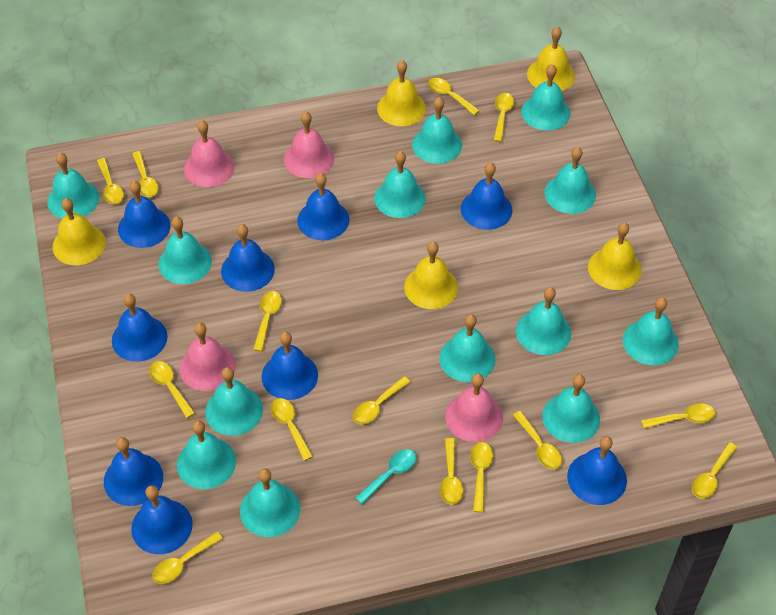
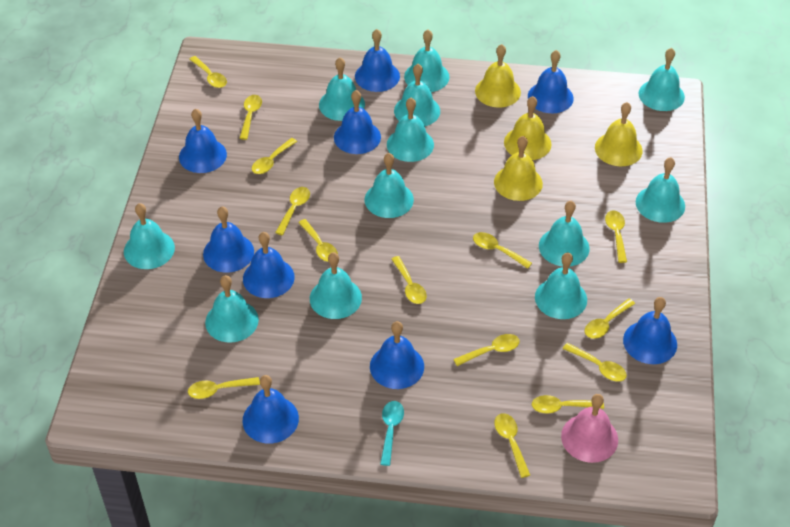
pink bell: 4 -> 1
turquoise bell: 13 -> 12
yellow bell: 5 -> 4

